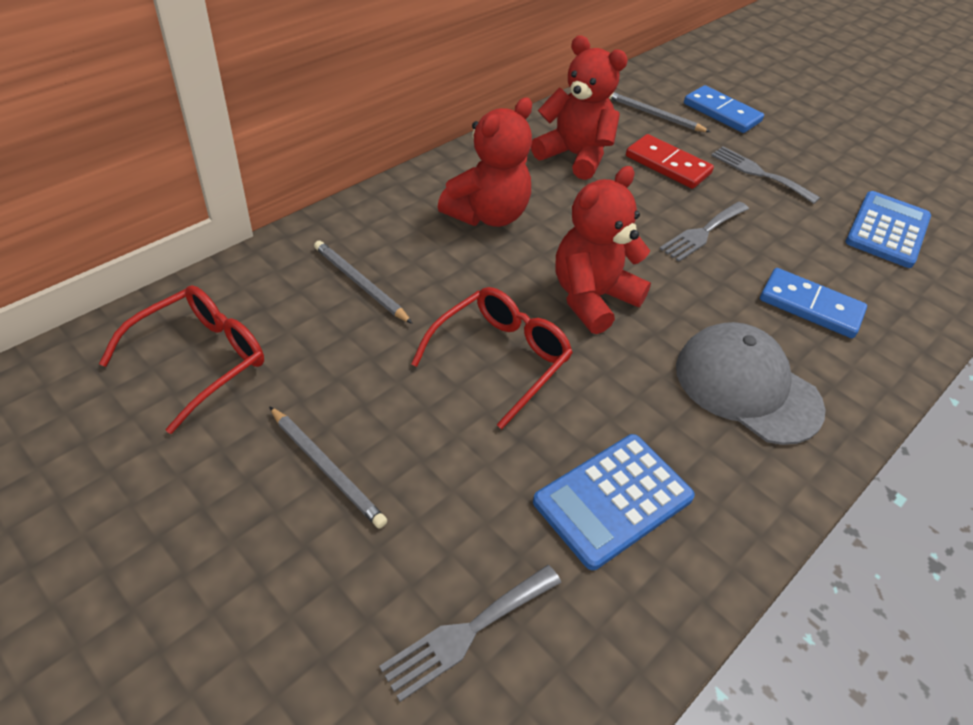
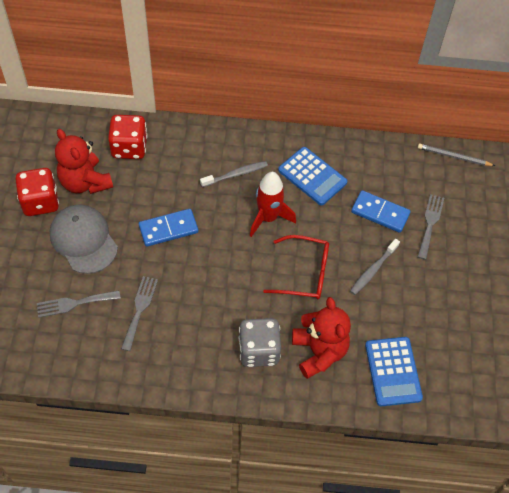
grey dice: 0 -> 1
grey pencil: 3 -> 1
grey toothbrush: 0 -> 2
red dice: 0 -> 2
red domino: 1 -> 0
red glasses: 2 -> 1
red rocket: 0 -> 1
red teddy bear: 3 -> 2

